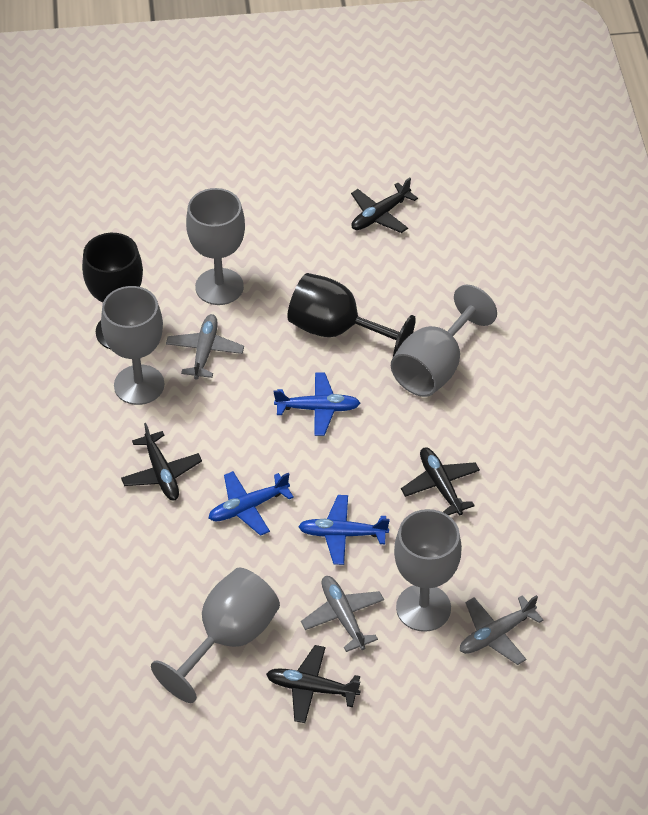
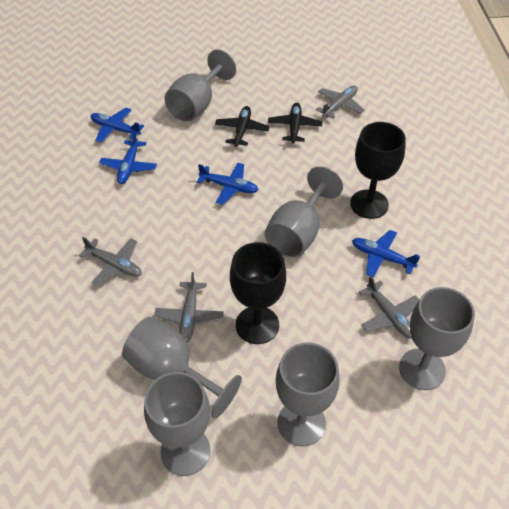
black plane: 4 -> 2
blue plane: 3 -> 4
grey goblet: 5 -> 6
grey plane: 3 -> 4

